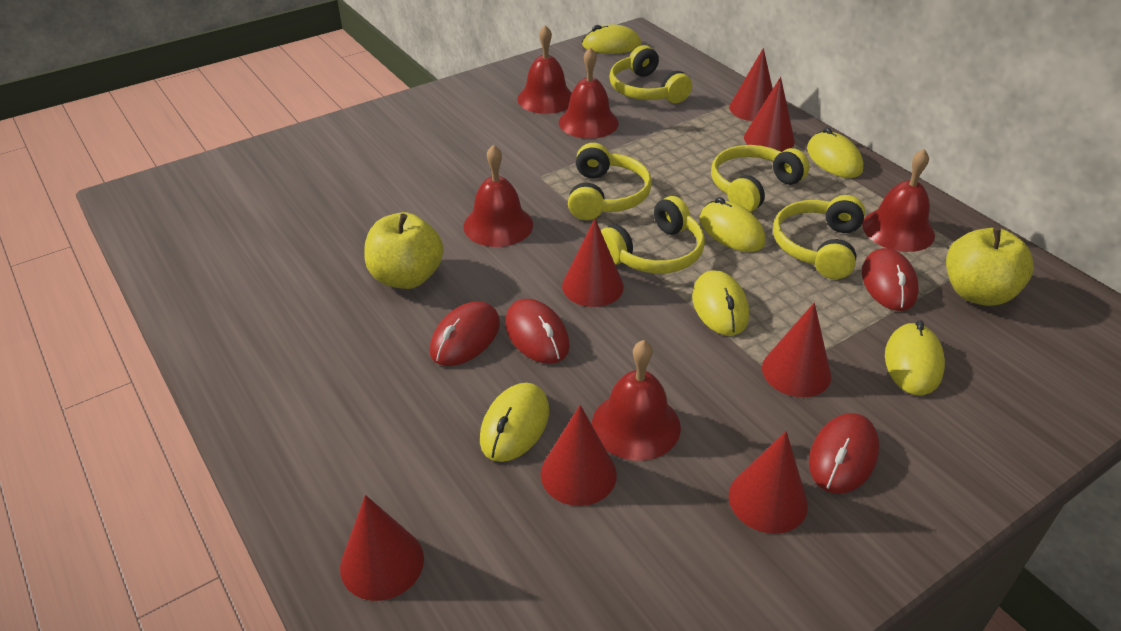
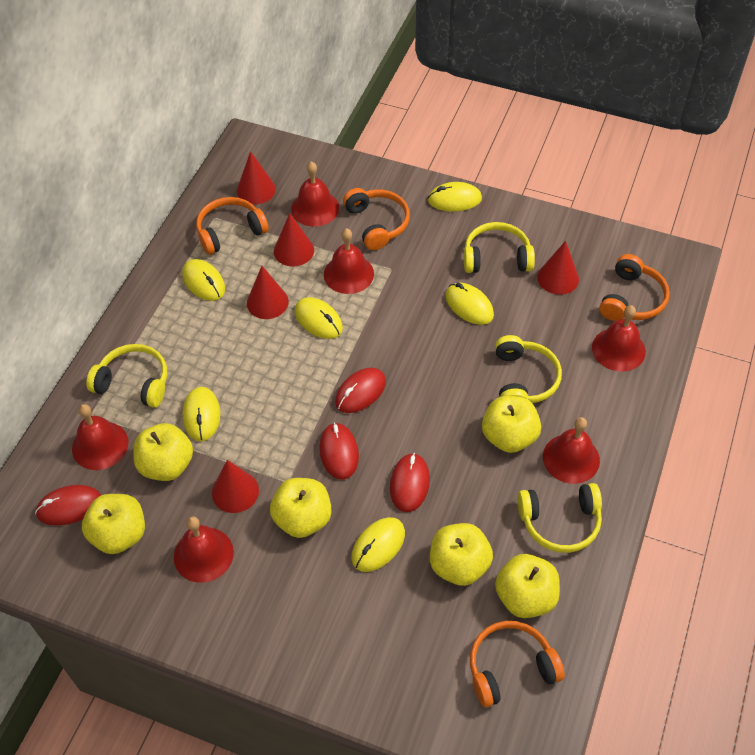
orange headphones: 0 -> 4
red bell: 5 -> 6
red cone: 7 -> 5
yellow apple: 2 -> 6
yellow headphones: 5 -> 4

